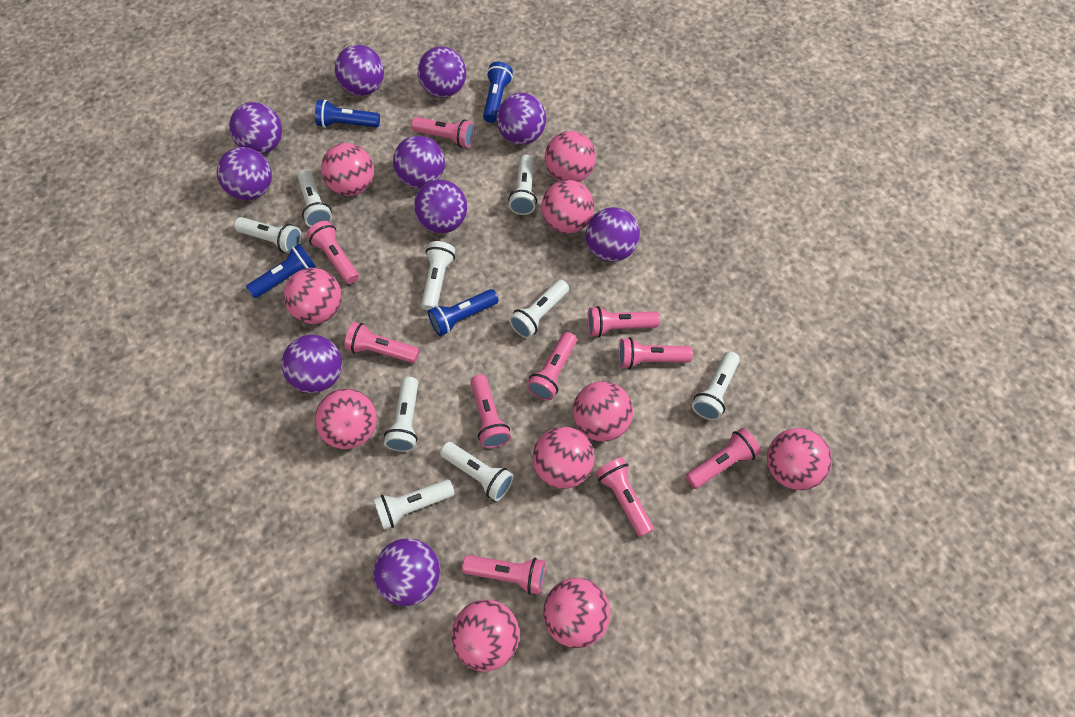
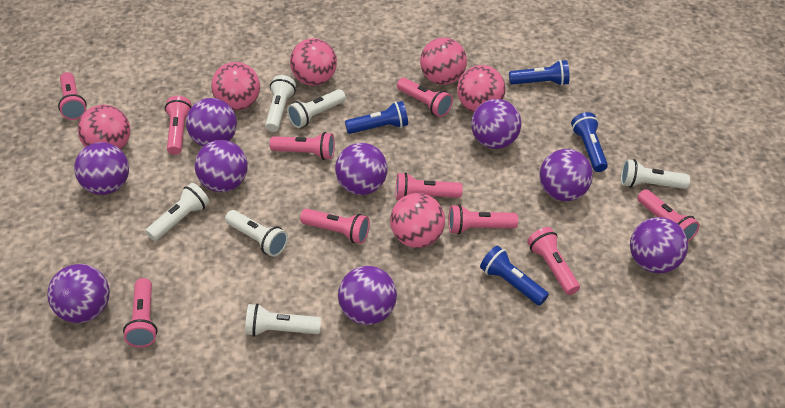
pink ball: 10 -> 6
purple ball: 10 -> 9
white flashlight: 9 -> 6

